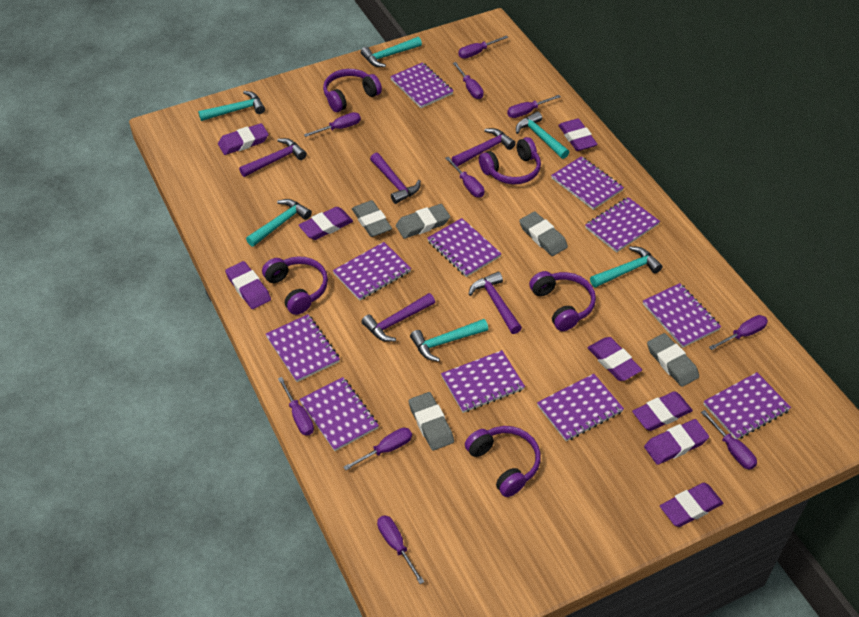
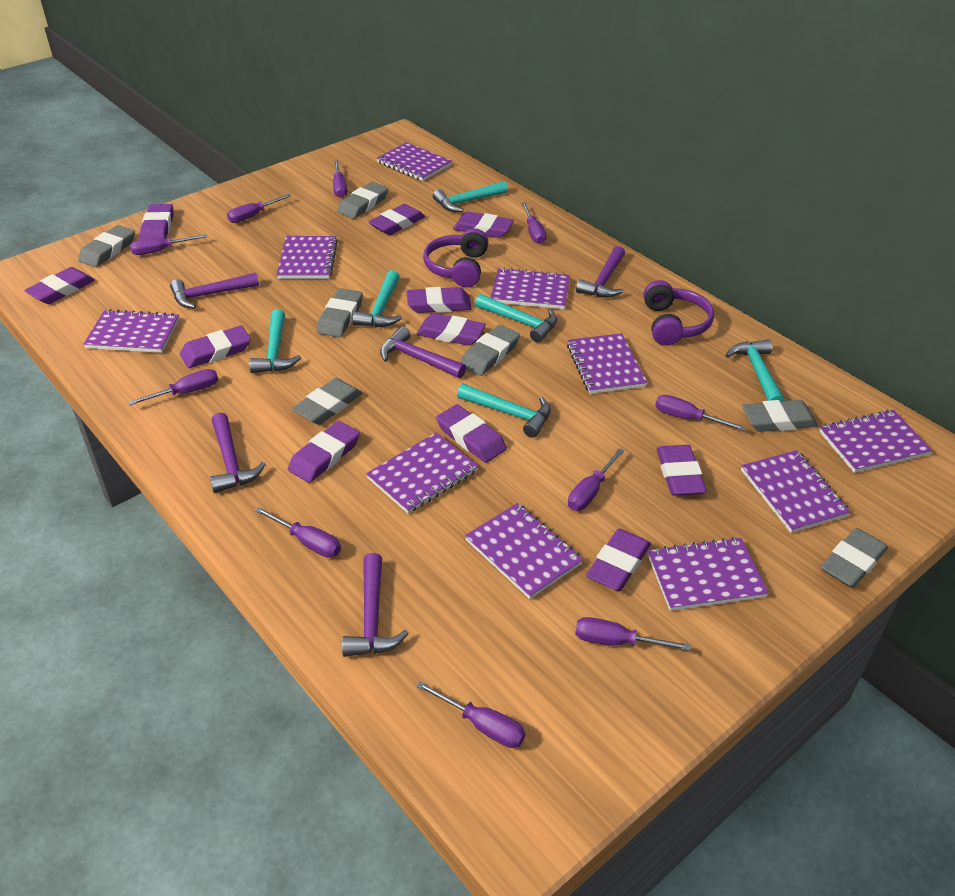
grey eraser: 5 -> 7
purple eraser: 8 -> 11
purple headphones: 5 -> 2
purple notebook: 11 -> 10

